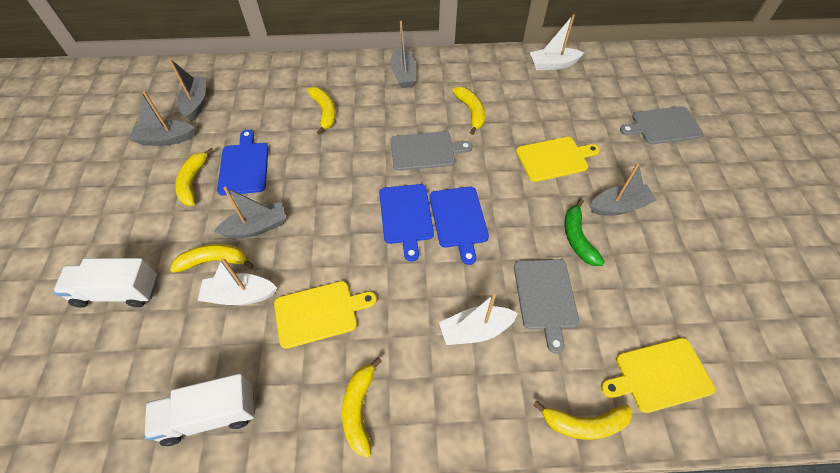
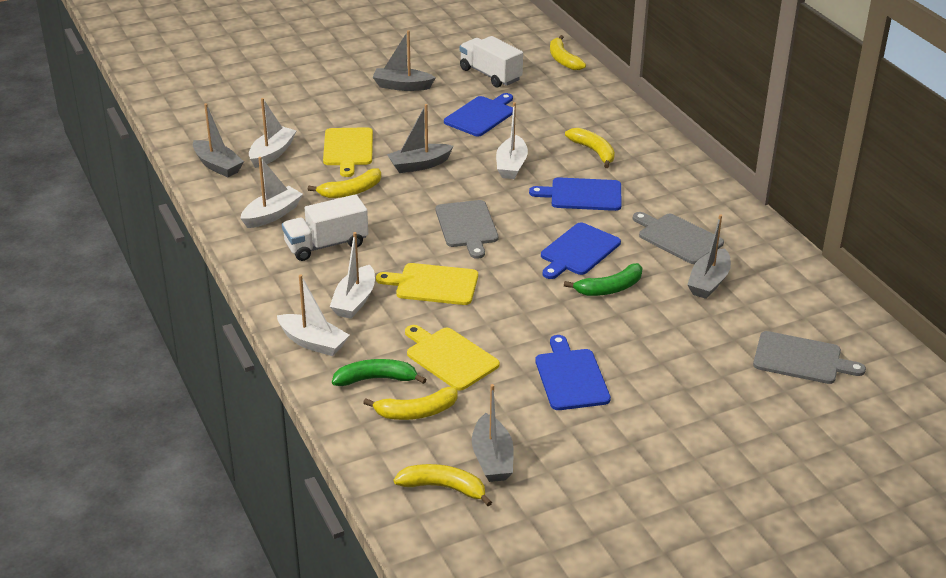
blue cutting board: 3 -> 4
green banana: 1 -> 2
white boat: 3 -> 5
yellow banana: 6 -> 5

